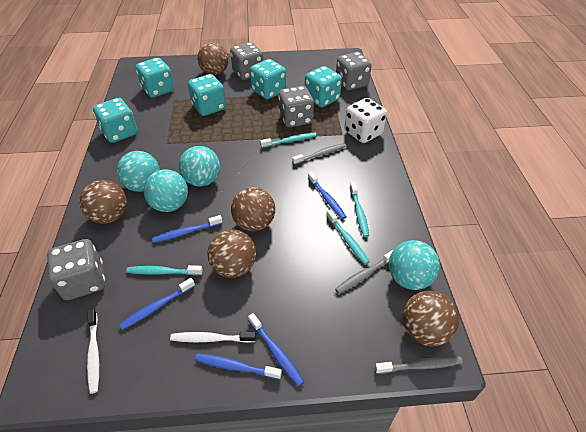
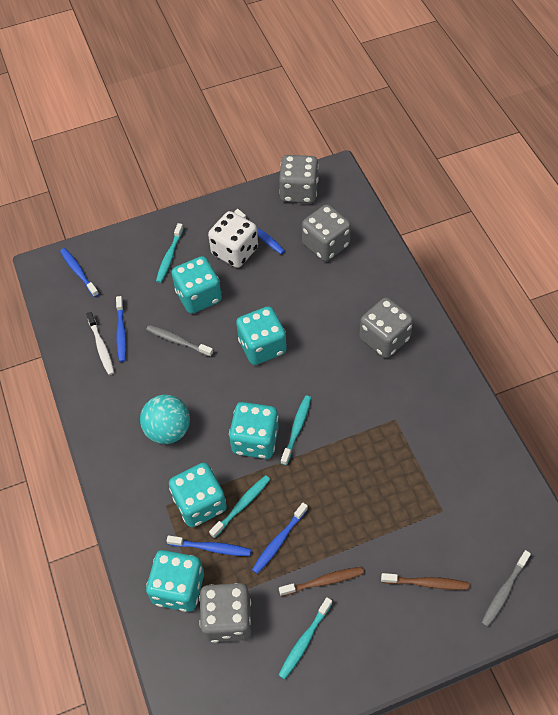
brown ball: 5 -> 0
brown toothbrush: 0 -> 2
grey toothbrush: 3 -> 2
turquoise ball: 4 -> 1
white toothbrush: 2 -> 1

